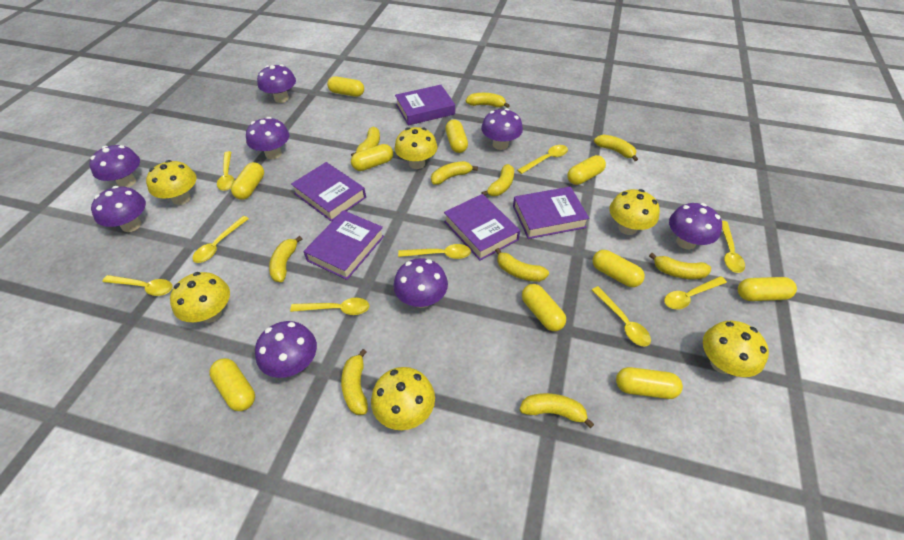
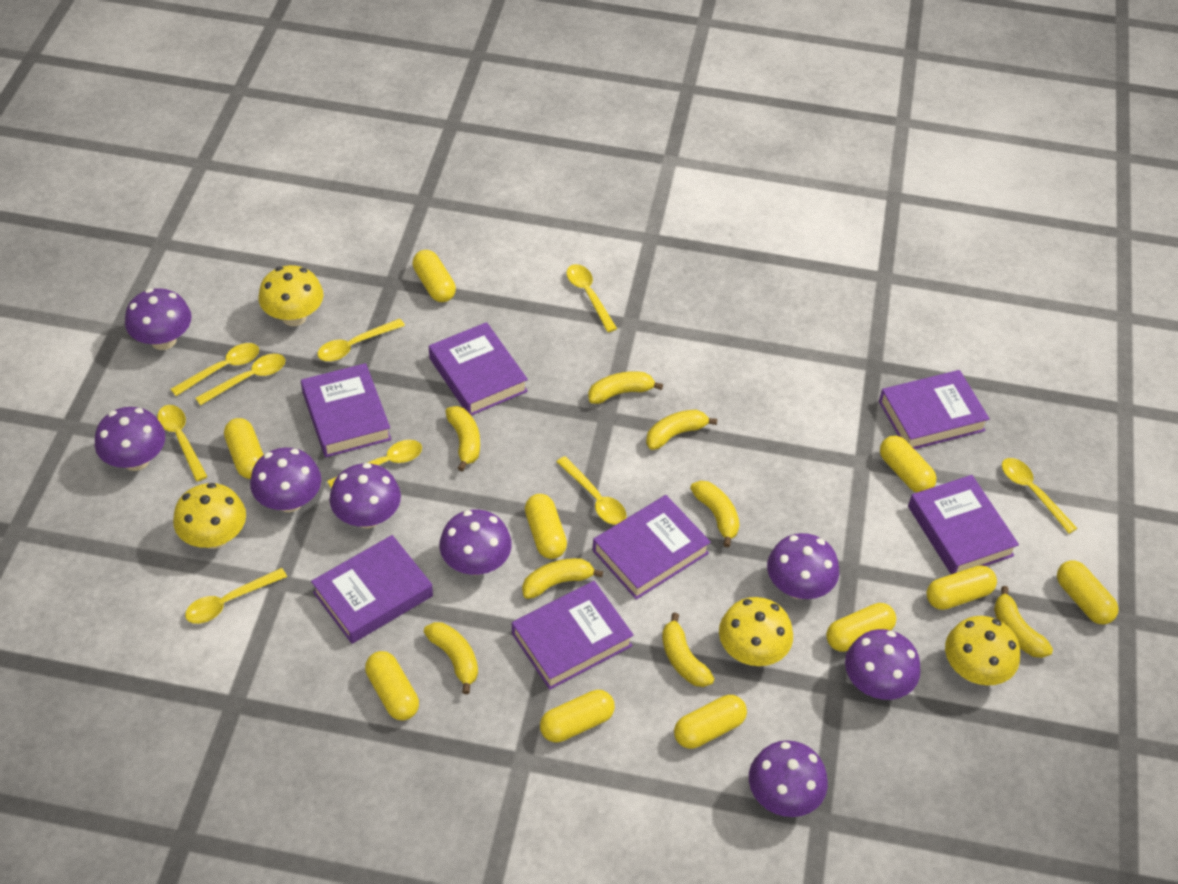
purple book: 5 -> 7
yellow banana: 10 -> 8
yellow mushroom: 6 -> 4

